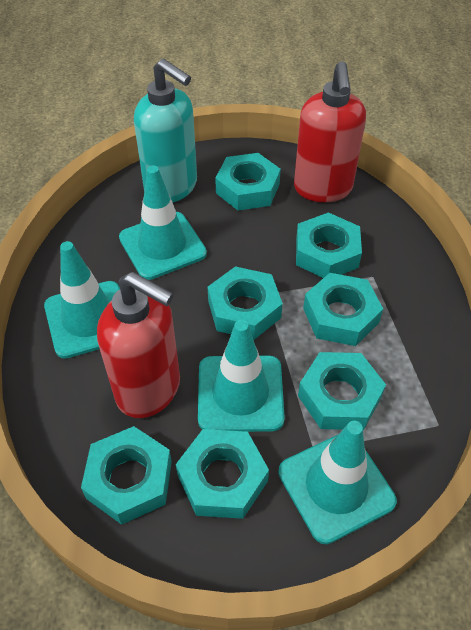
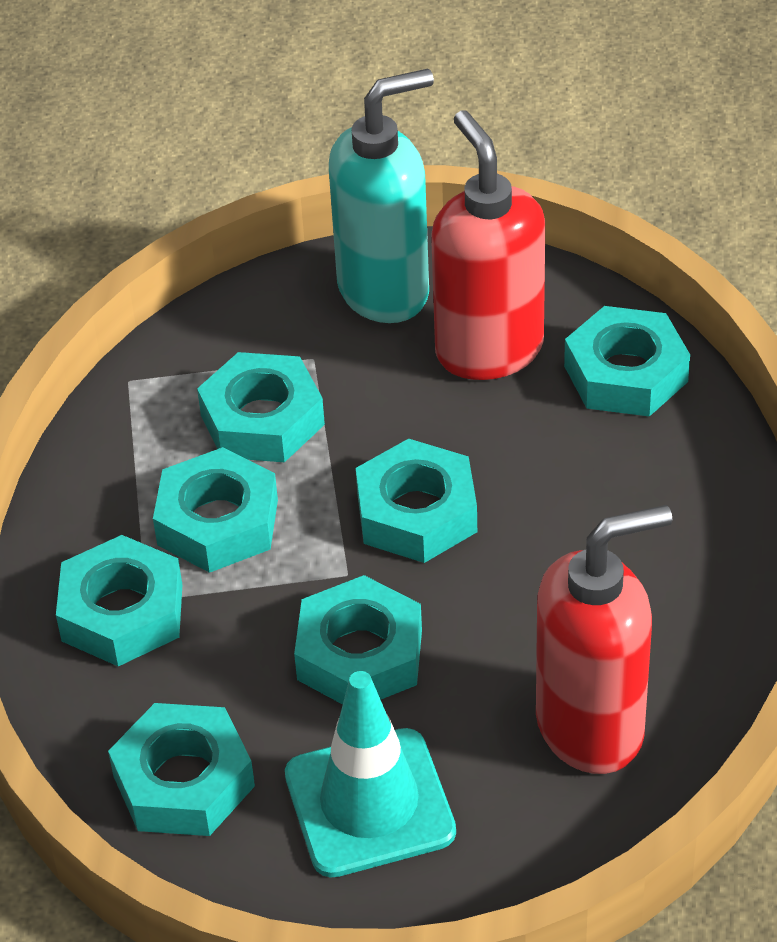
turquoise traffic cone: 4 -> 1

